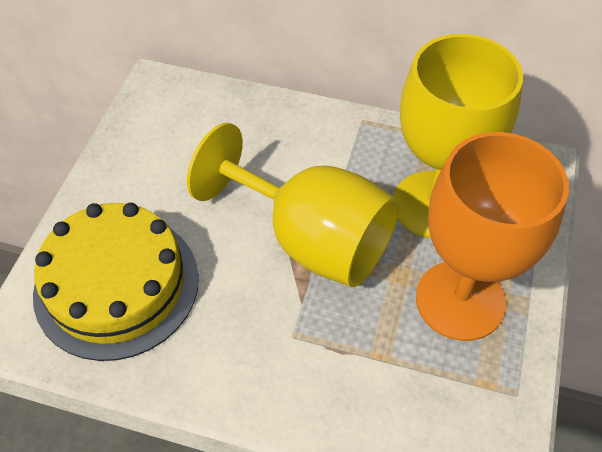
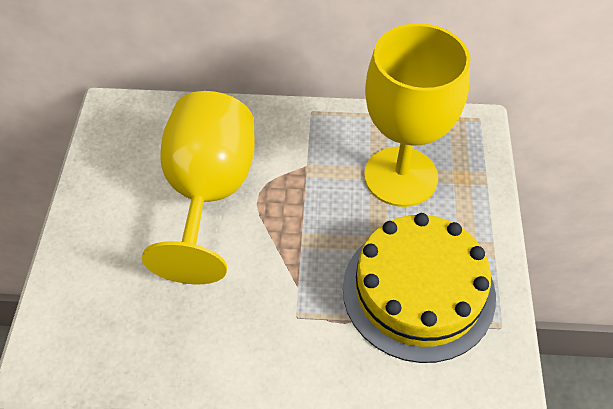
orange goblet: 1 -> 0

